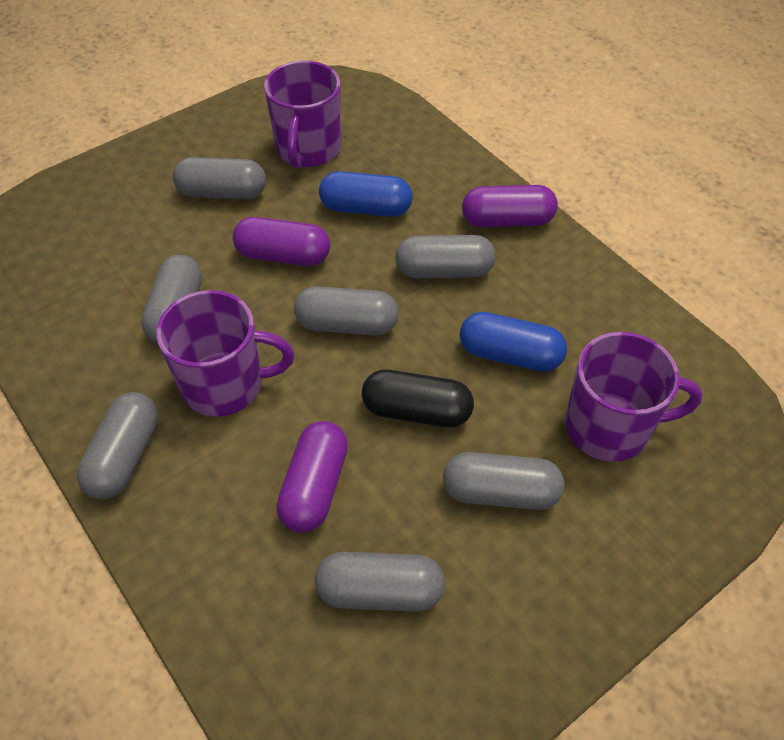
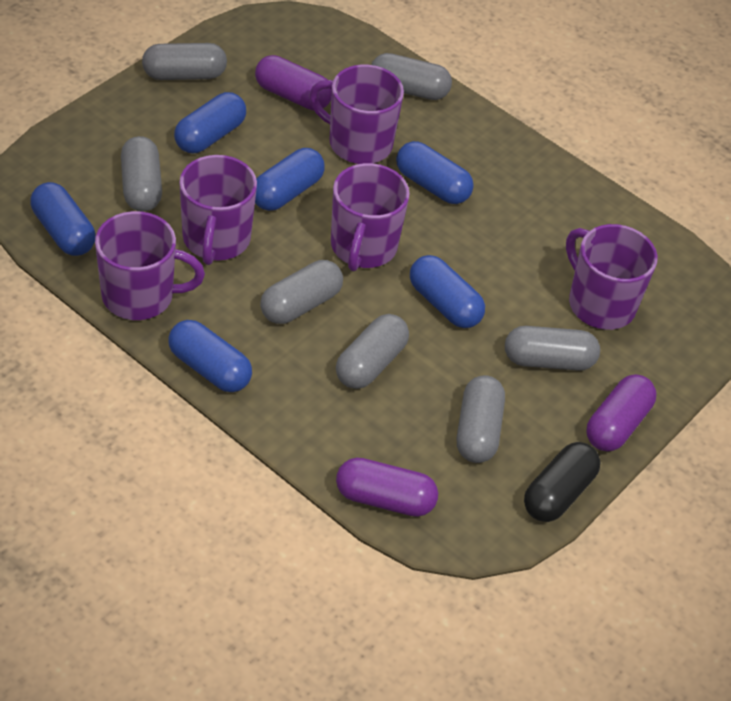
blue capsule: 2 -> 6
purple mug: 3 -> 5

